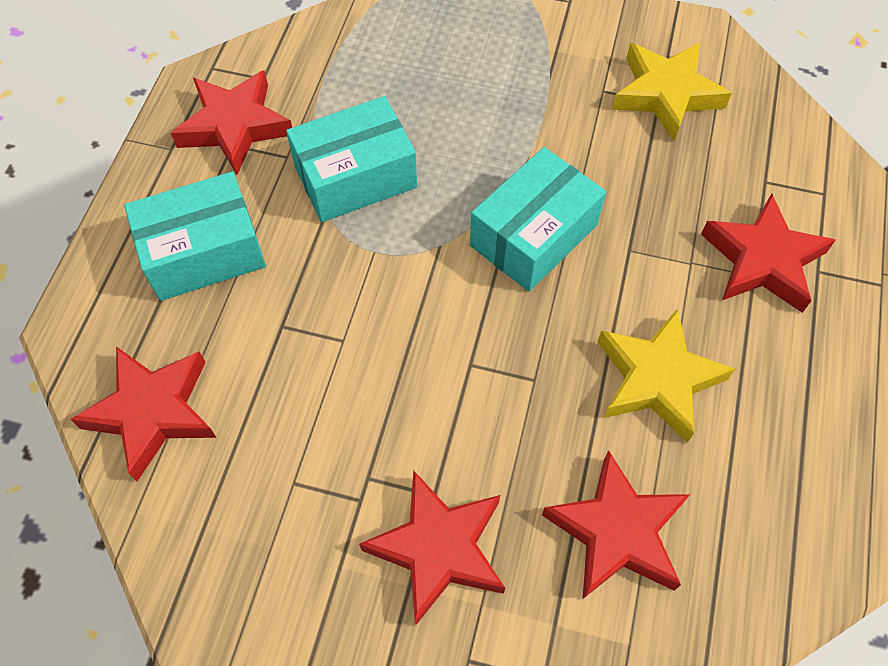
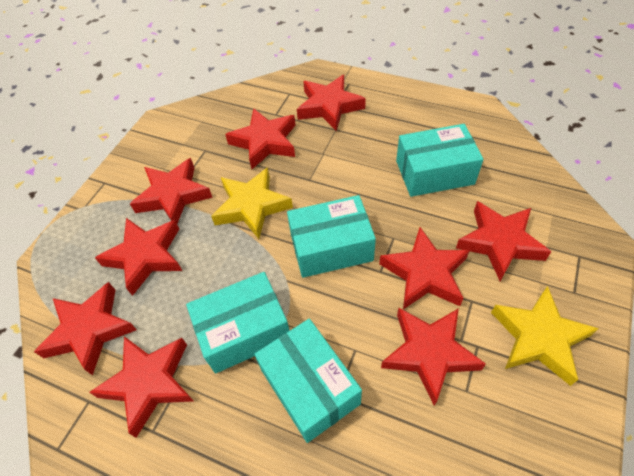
red star: 5 -> 9
turquoise box: 3 -> 4

